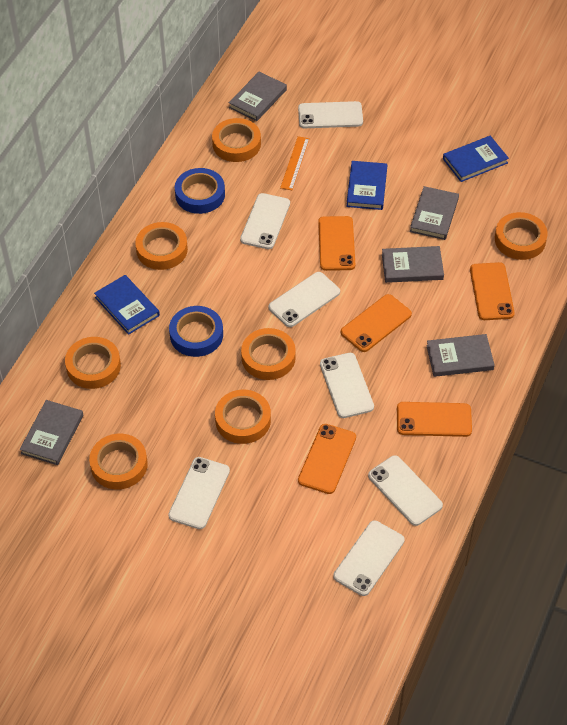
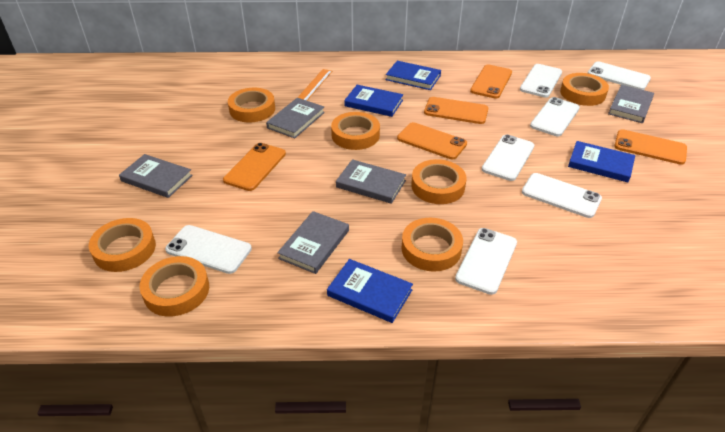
blue book: 3 -> 4
blue tape: 2 -> 0

